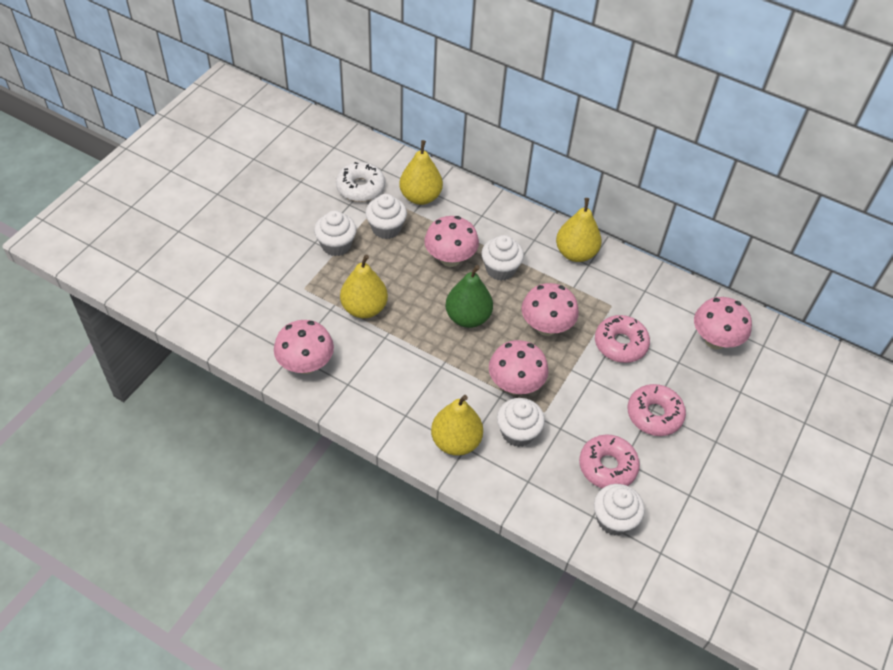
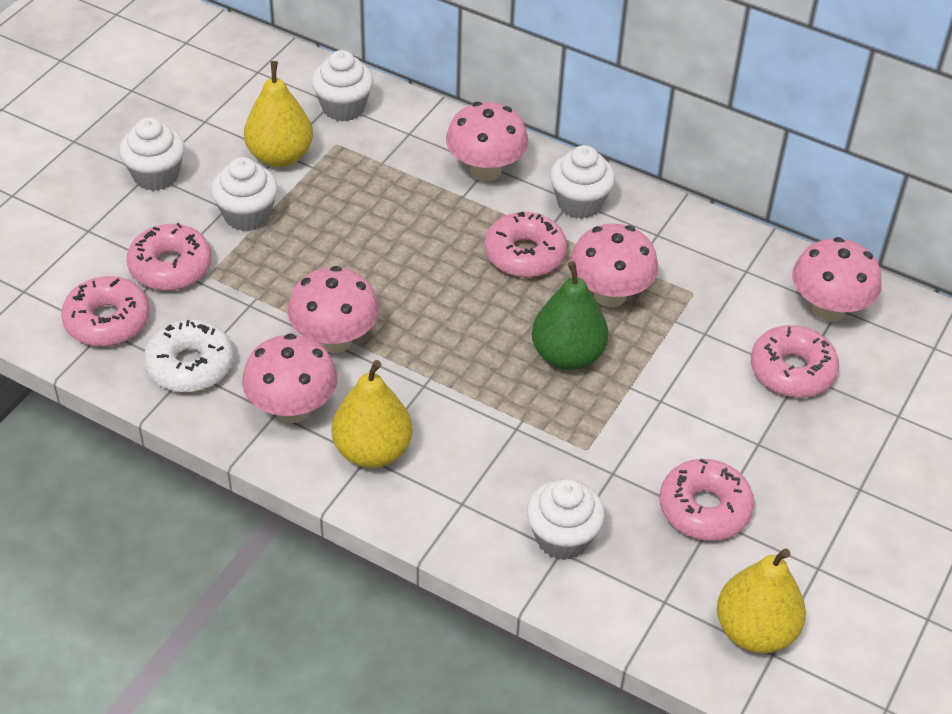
pink donut: 3 -> 5
yellow pear: 4 -> 3

